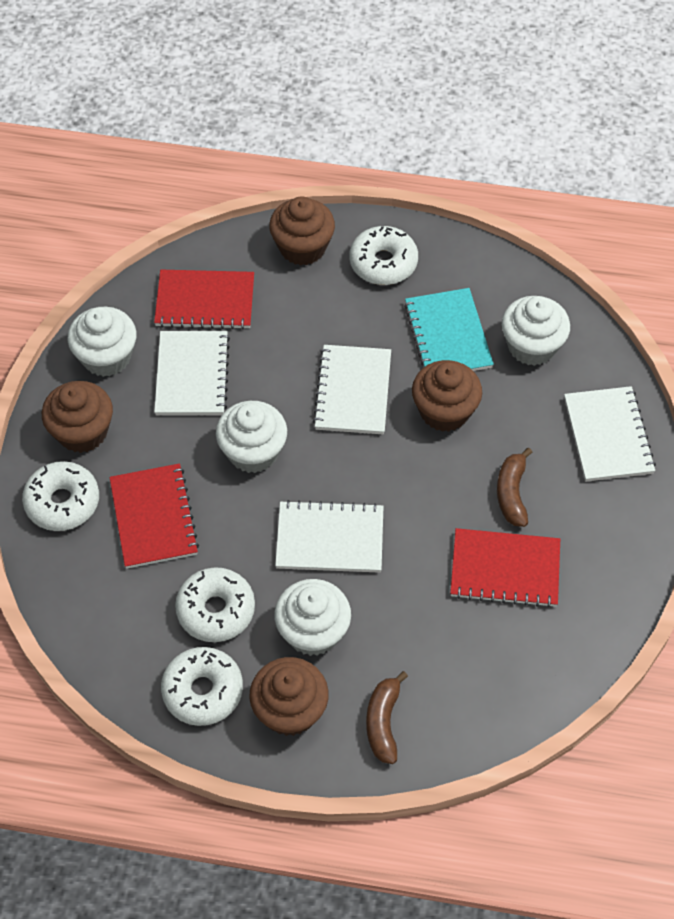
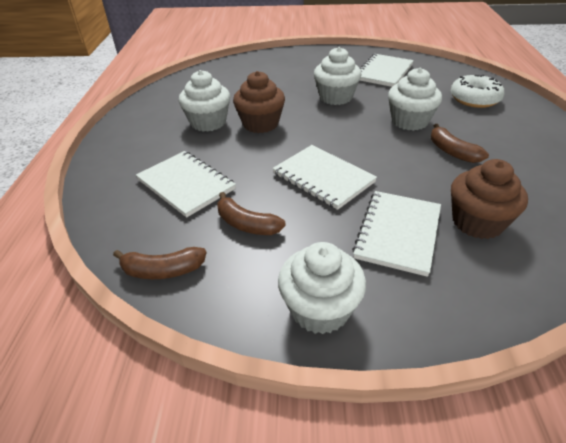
brown banana: 2 -> 3
brown cupcake: 4 -> 2
red notebook: 3 -> 0
turquoise notebook: 1 -> 0
white donut: 4 -> 1

